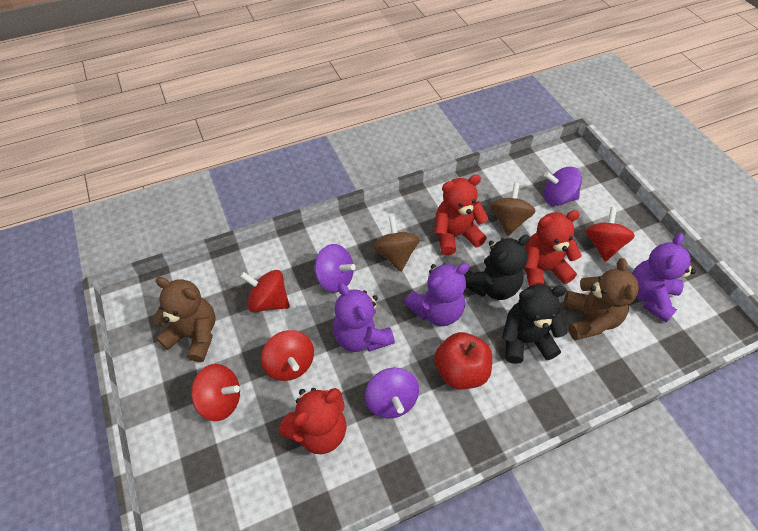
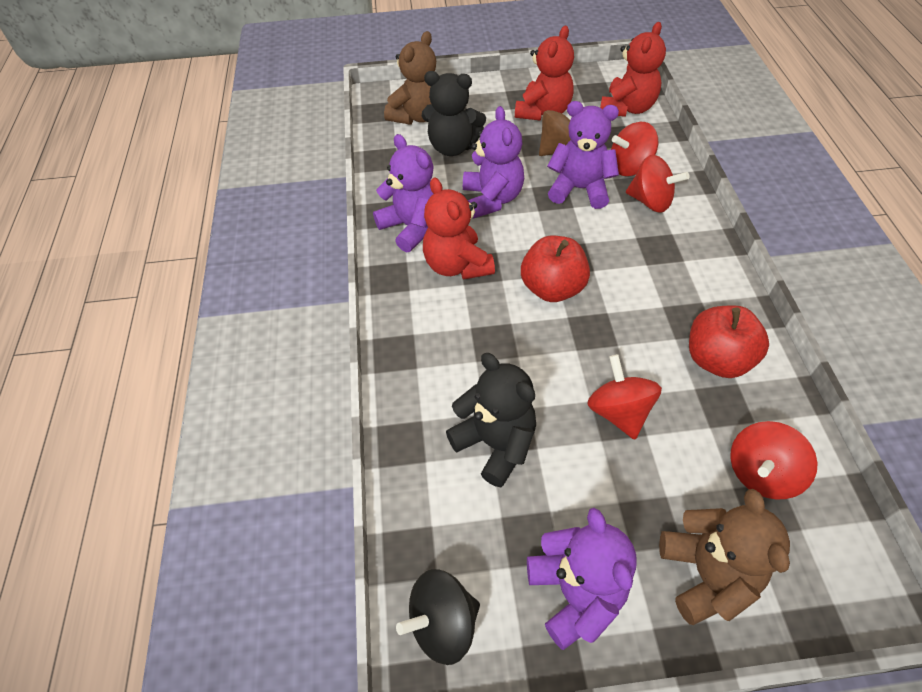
black spinning top: 0 -> 1
brown spinning top: 2 -> 1
purple spinning top: 3 -> 0
purple teddy bear: 3 -> 4
red apple: 1 -> 2

